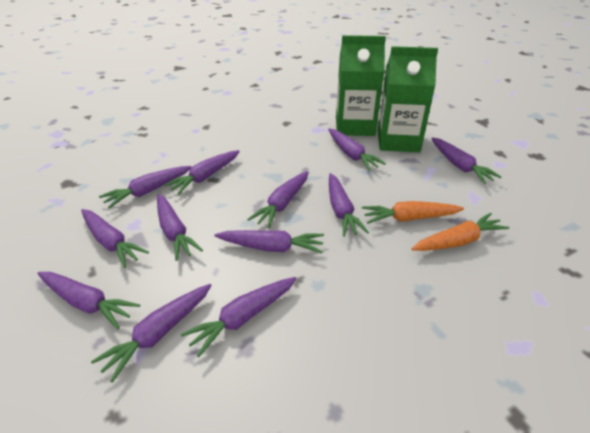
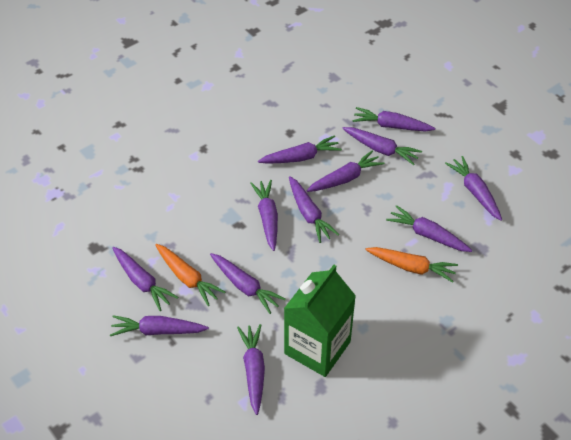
green carton: 2 -> 1

